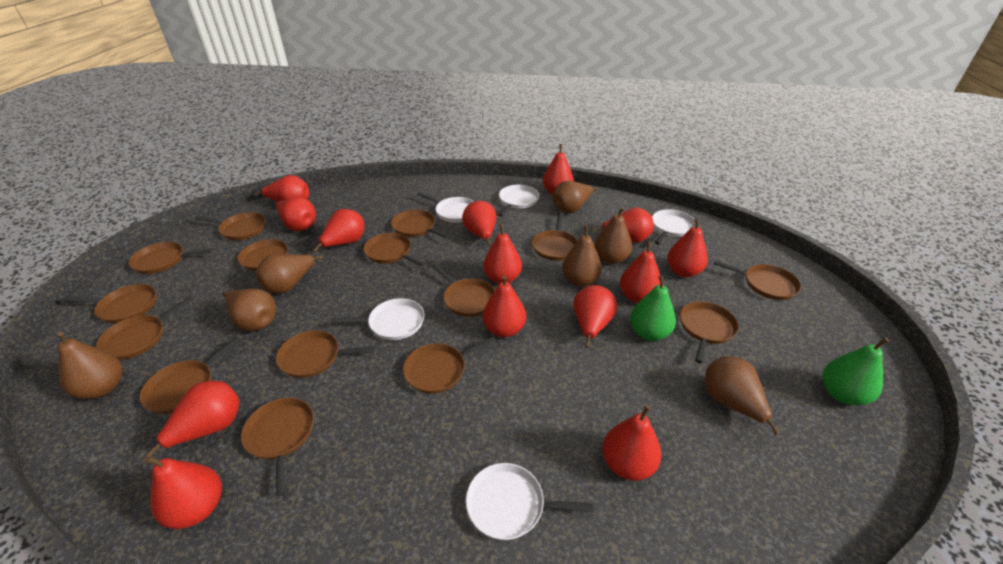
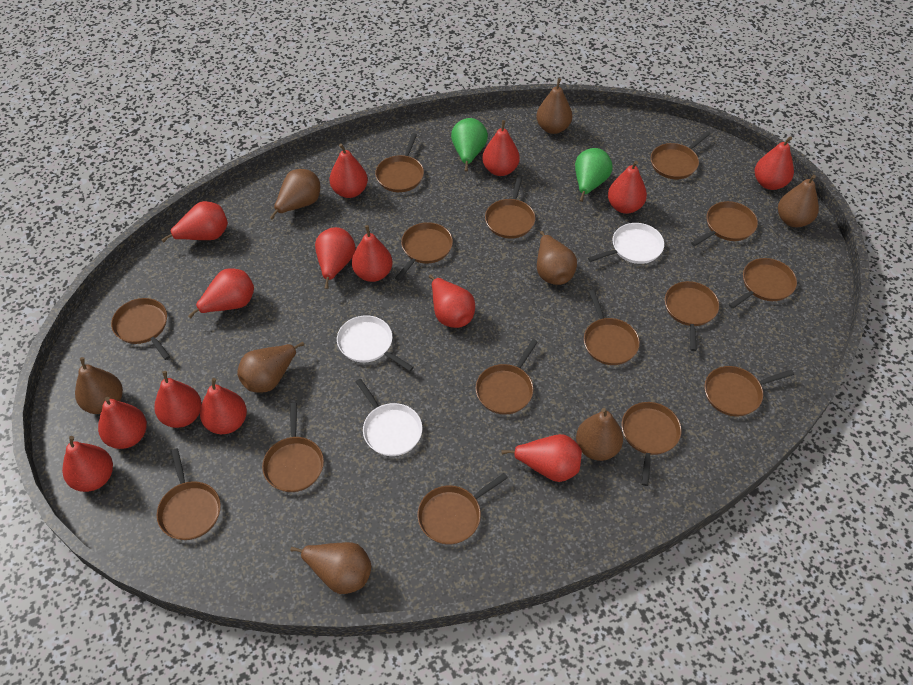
brown pear: 7 -> 8
white pan: 5 -> 3

